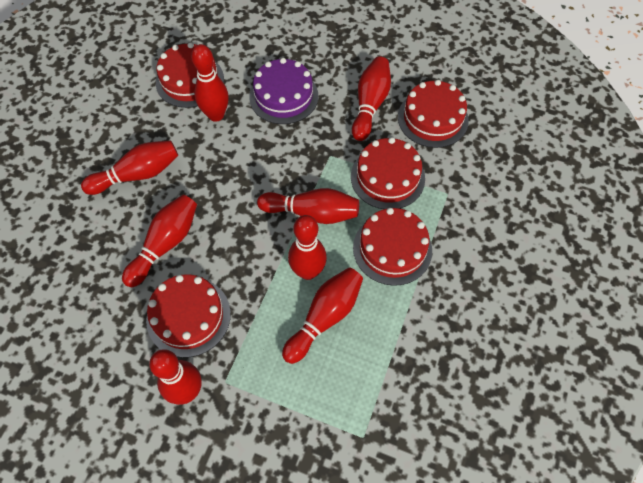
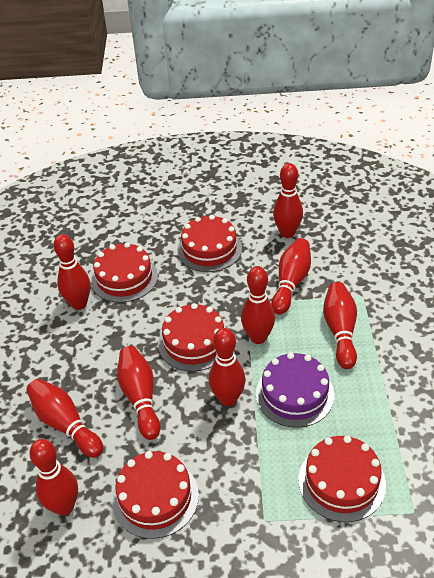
red bowling pin: 8 -> 9

